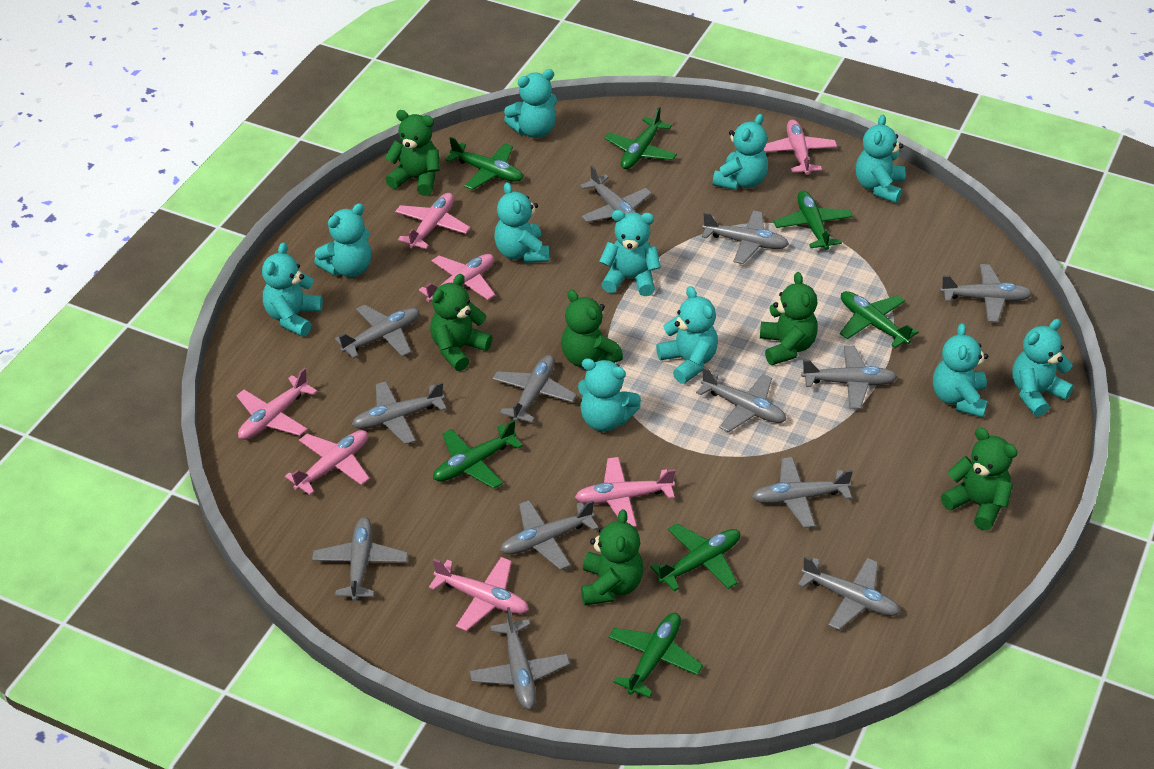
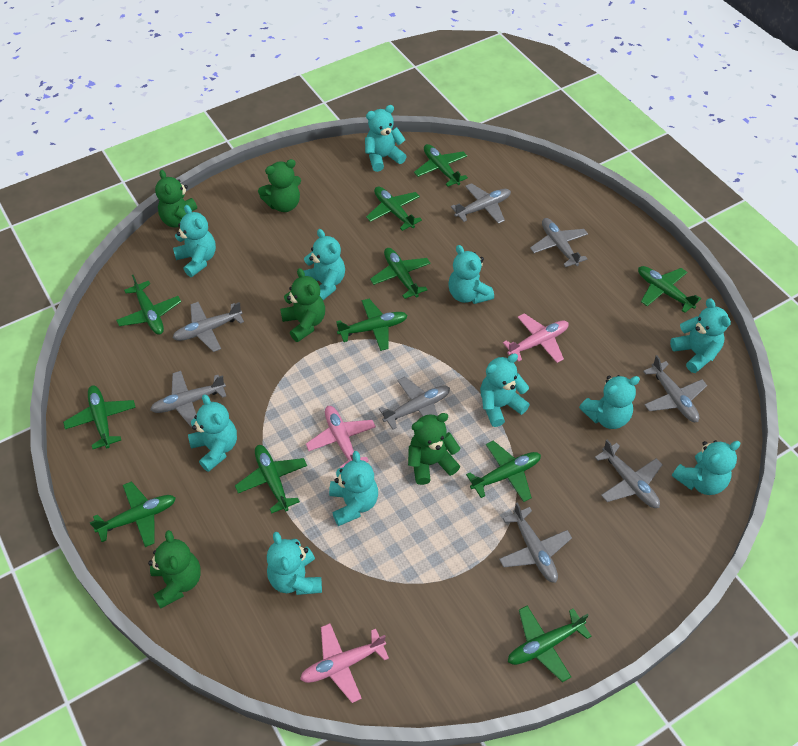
green plane: 7 -> 11
green teddy bear: 6 -> 5
grey plane: 13 -> 8
pink plane: 7 -> 3

